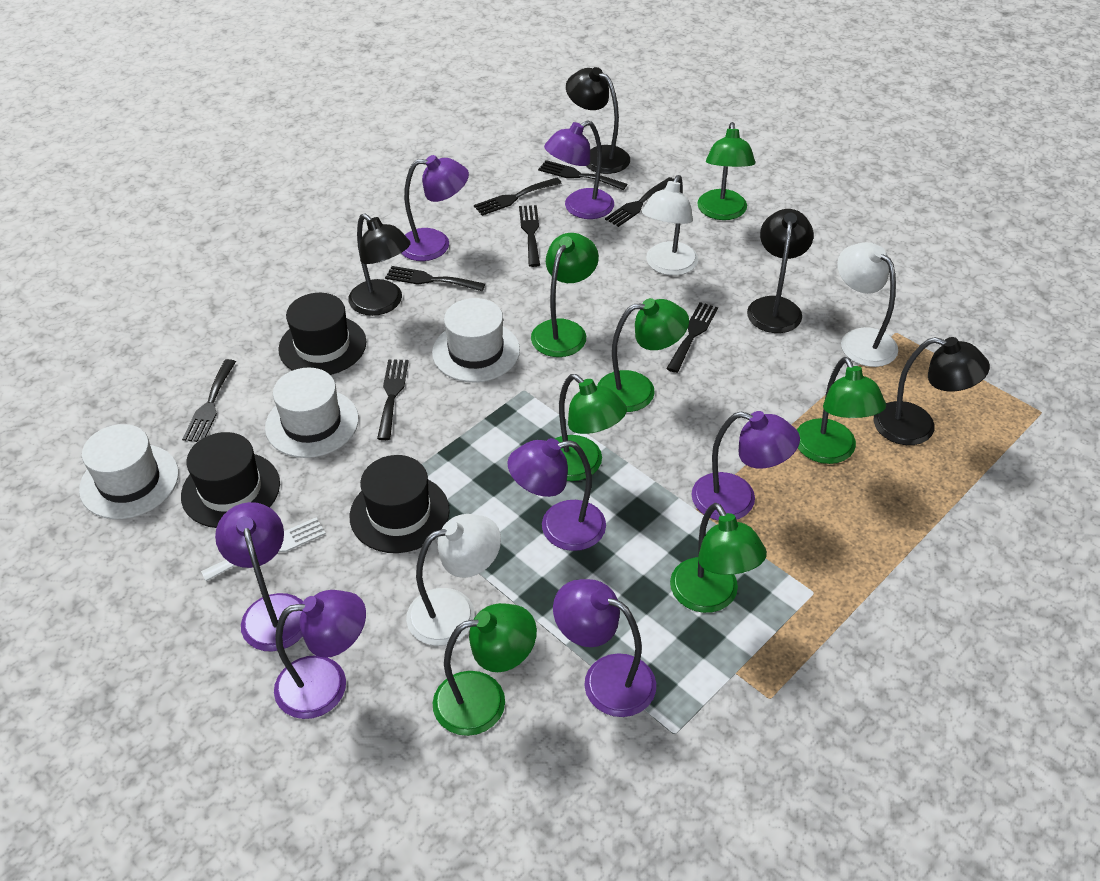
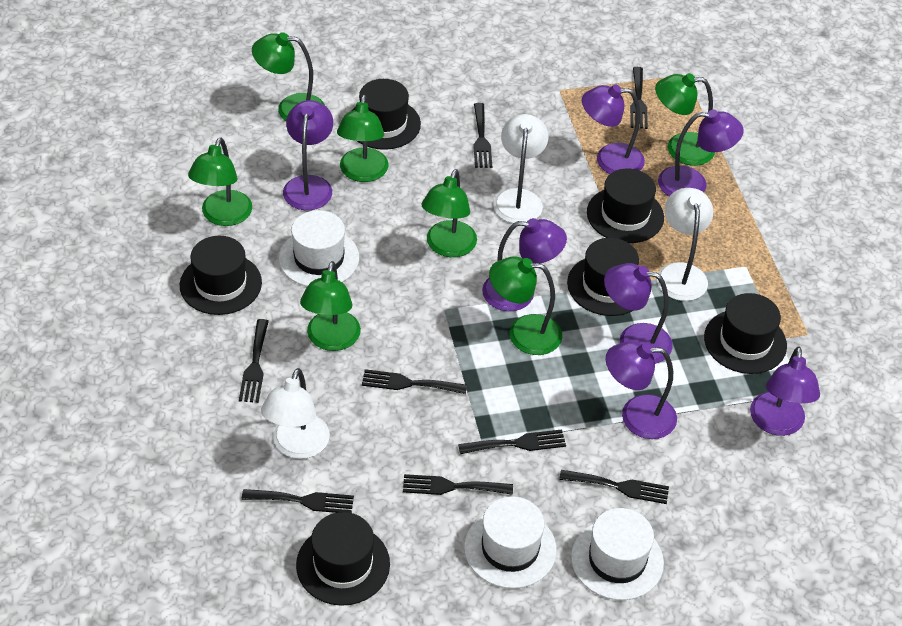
black hat: 3 -> 6
black lamp: 4 -> 0
white fork: 1 -> 0

